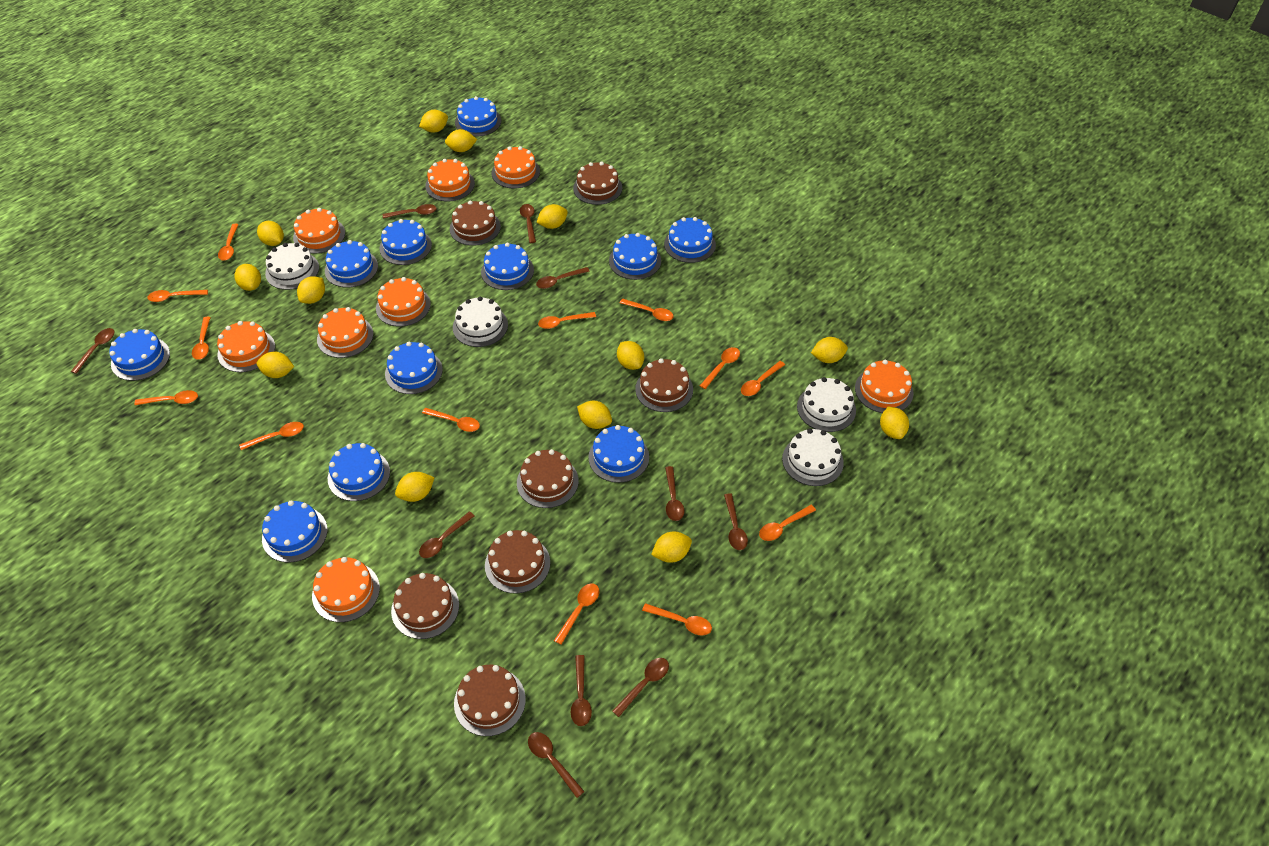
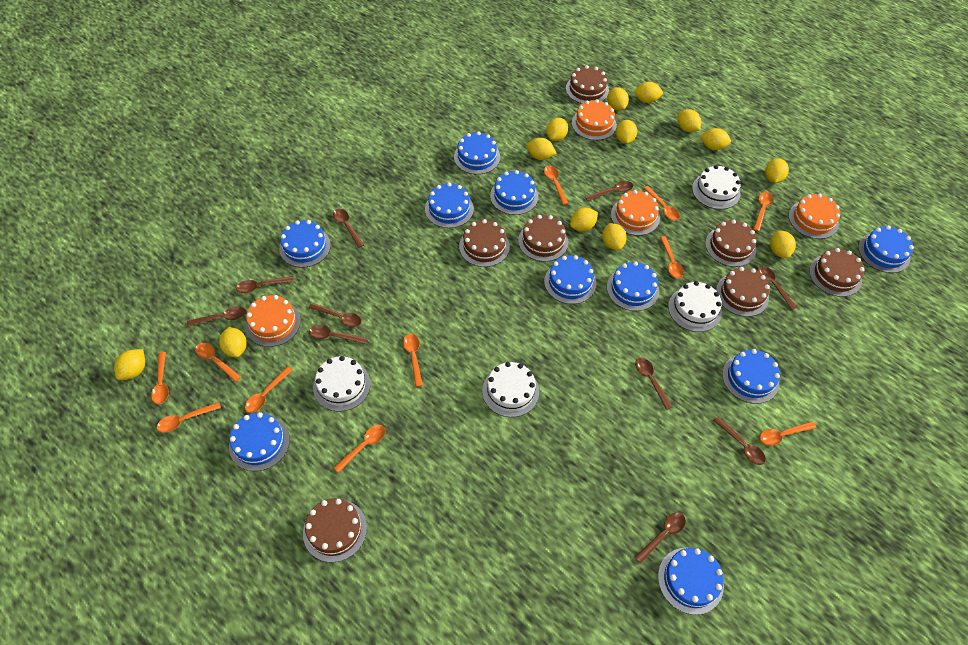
blue cake: 11 -> 10
orange cake: 8 -> 4
orange spoon: 13 -> 11

